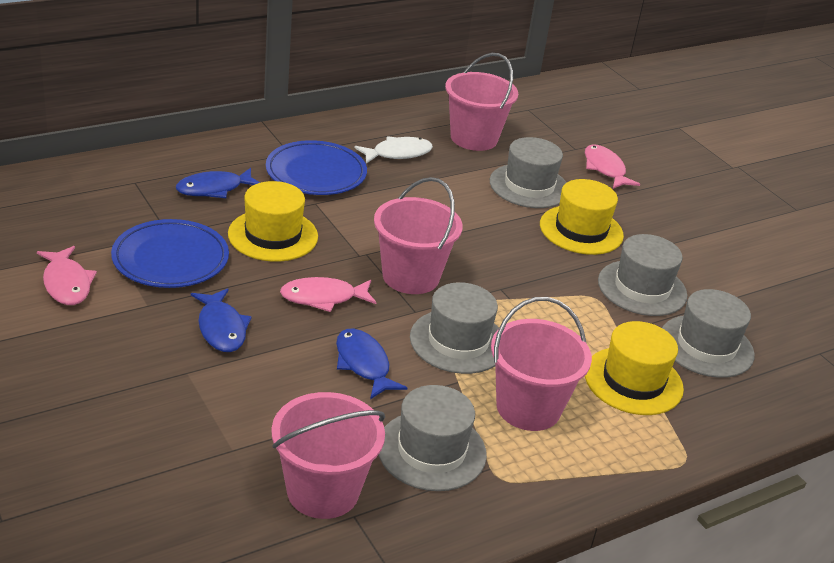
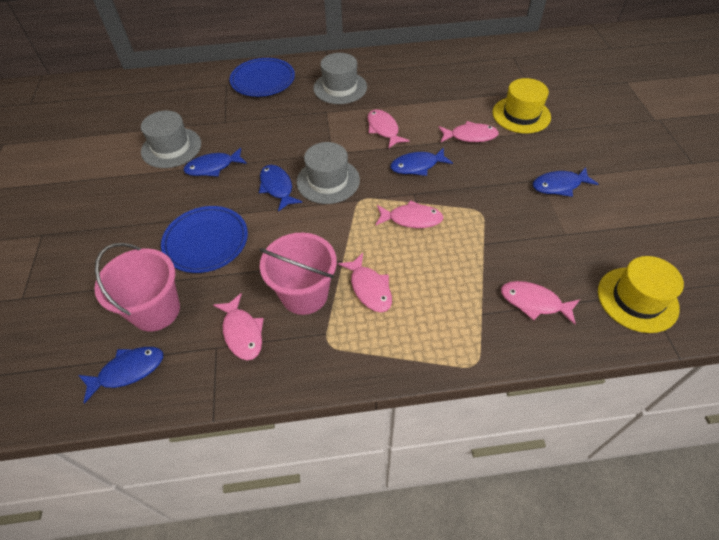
blue fish: 3 -> 5
grey hat: 5 -> 3
pink bucket: 4 -> 2
pink fish: 3 -> 6
white fish: 1 -> 0
yellow hat: 3 -> 2

